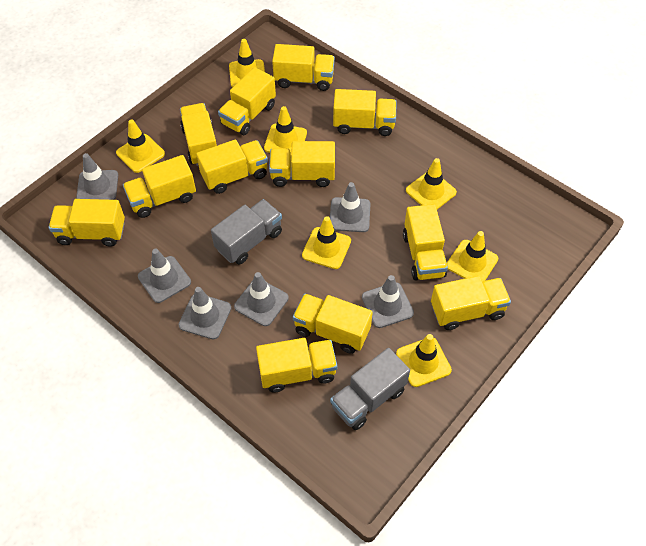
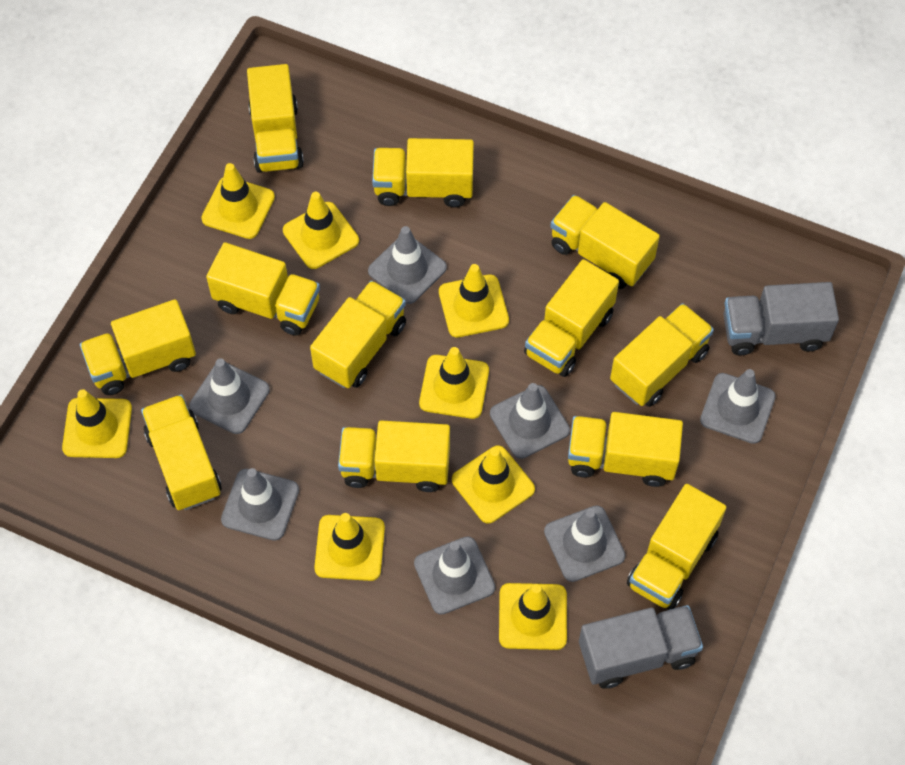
grey traffic cone: 6 -> 7
yellow traffic cone: 7 -> 8

